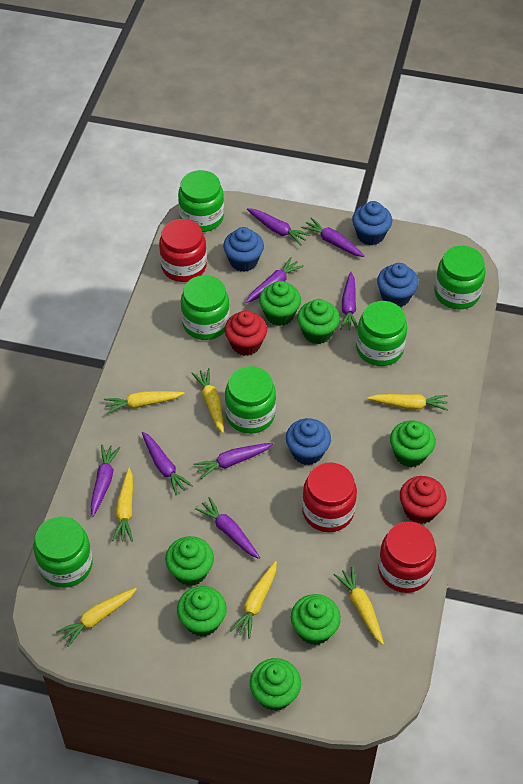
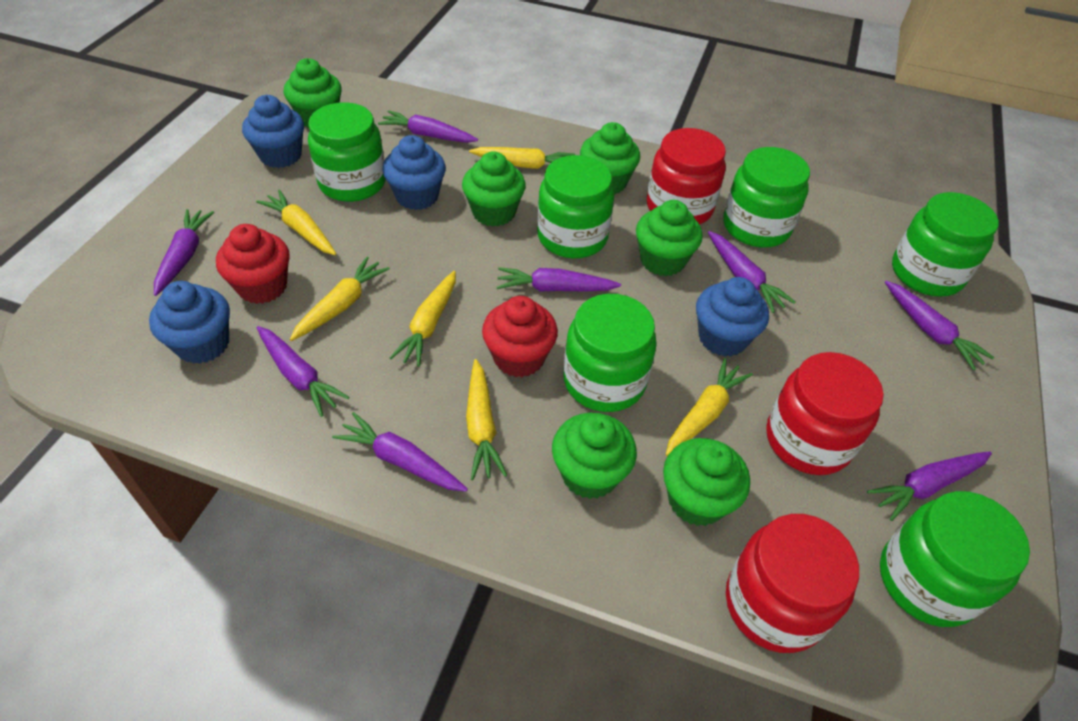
green cupcake: 7 -> 6
yellow carrot: 7 -> 6

